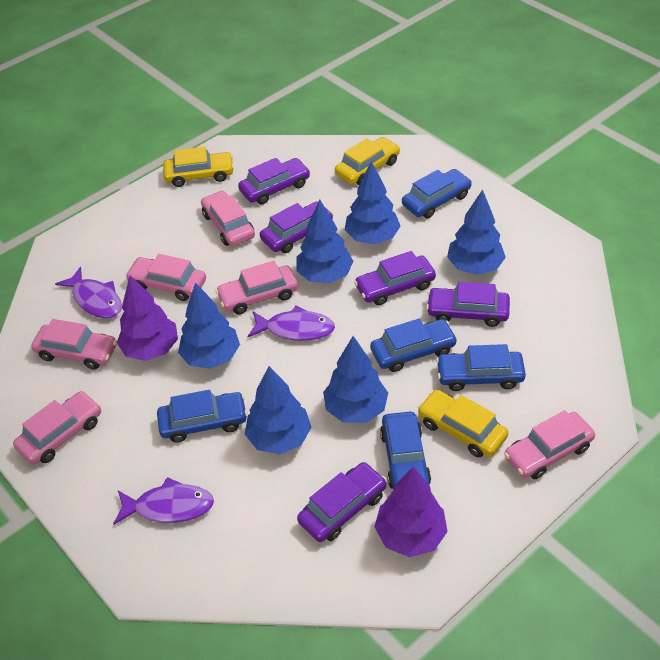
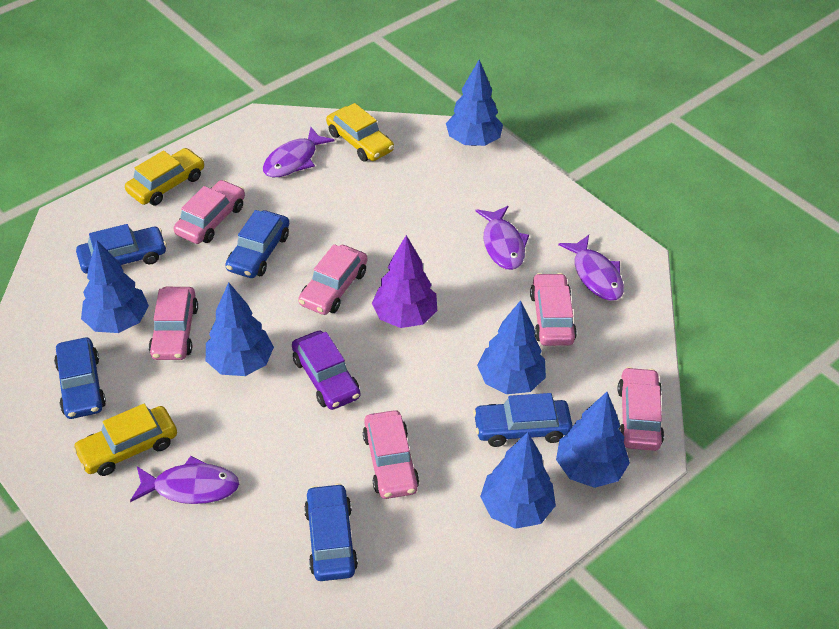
purple car: 5 -> 1
purple fish: 3 -> 4
purple tree: 2 -> 1

